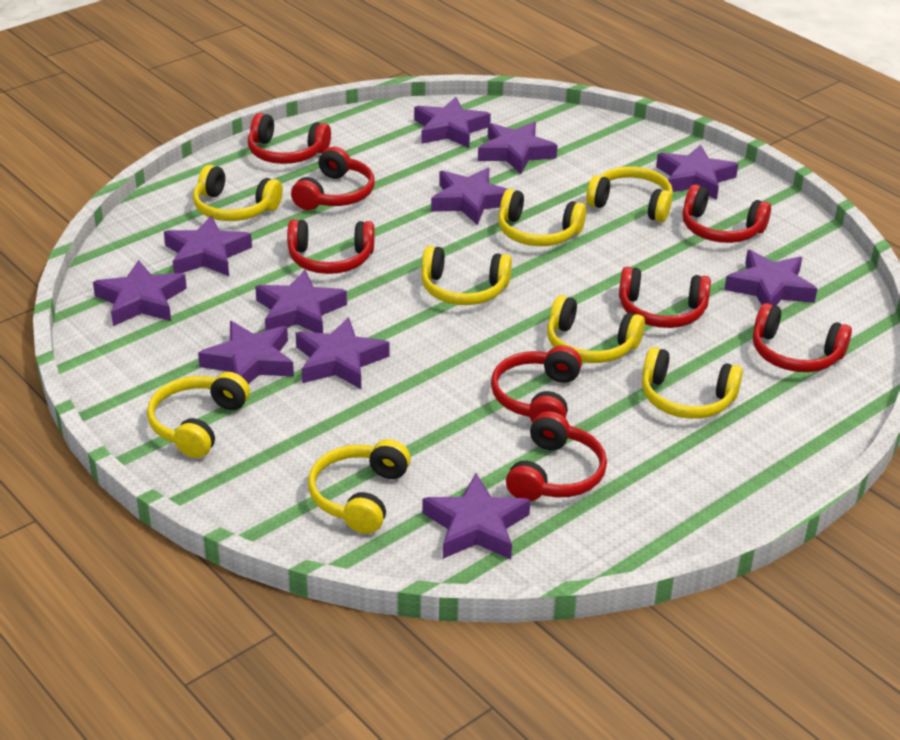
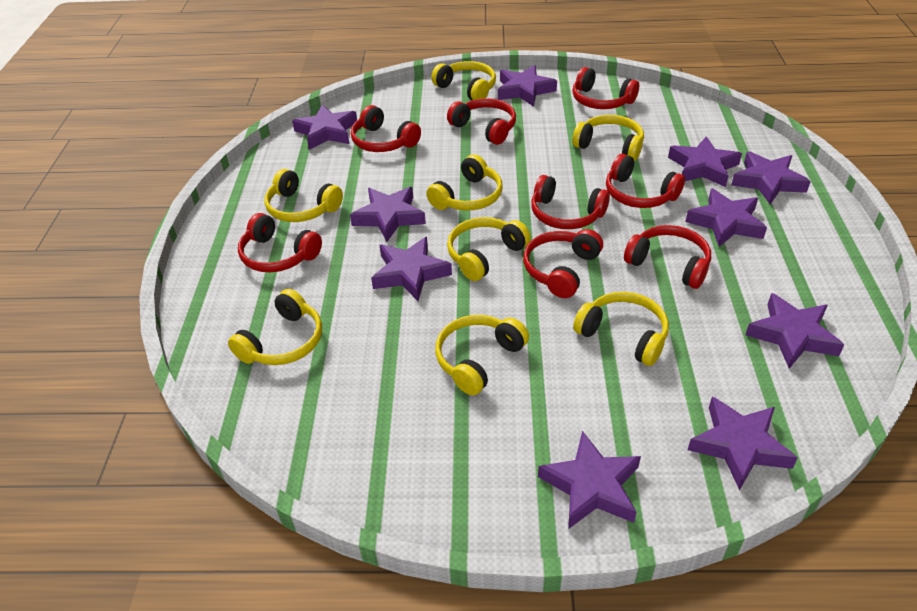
purple star: 11 -> 10

